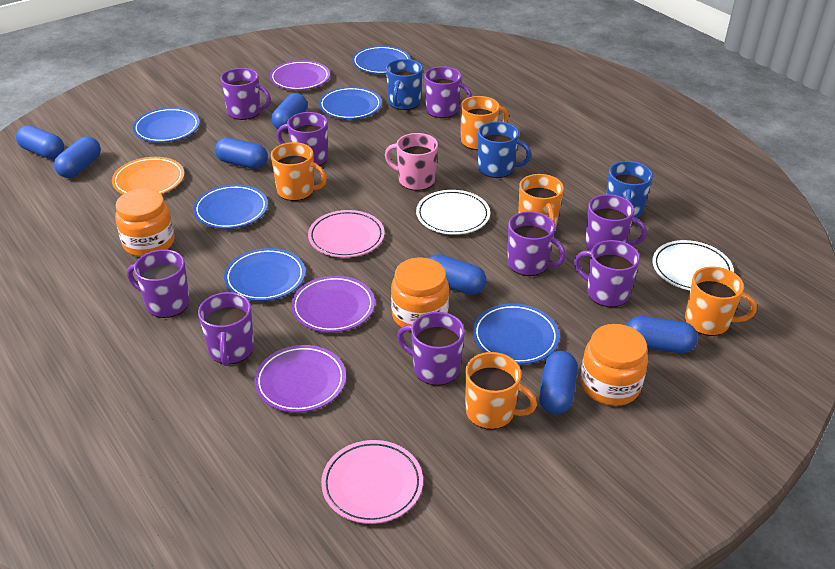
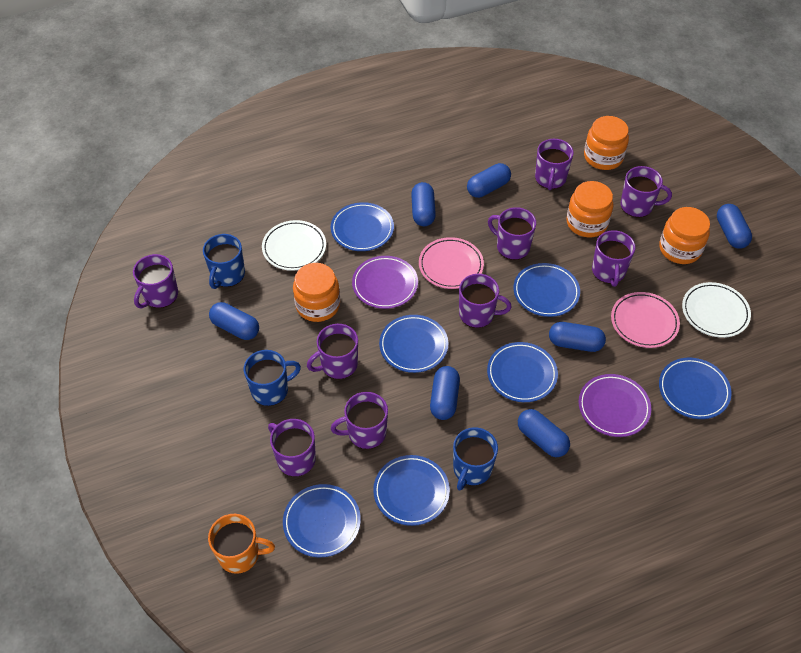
blue plate: 6 -> 7
orange jar: 3 -> 4
orange mug: 5 -> 1
orange plate: 1 -> 0
pink mug: 1 -> 0
purple plate: 3 -> 2

